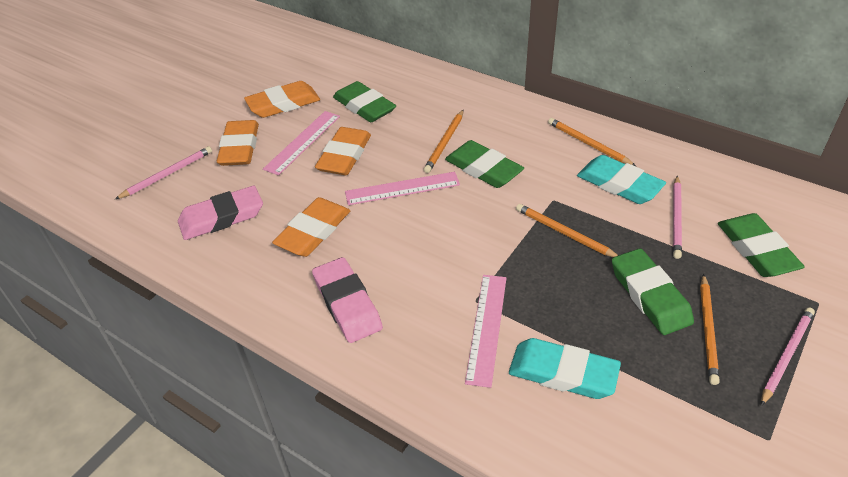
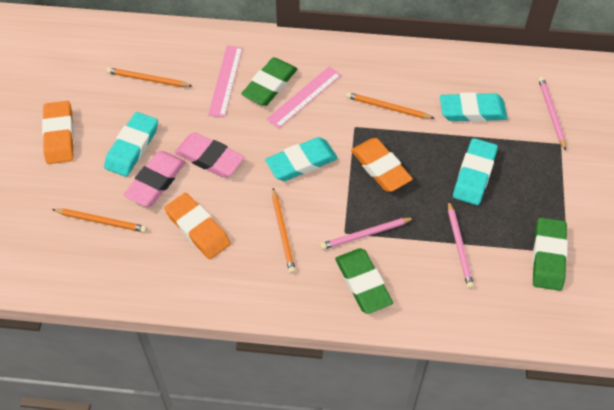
green eraser: 4 -> 3
orange eraser: 4 -> 3
pink ruler: 3 -> 2
turquoise eraser: 2 -> 4

